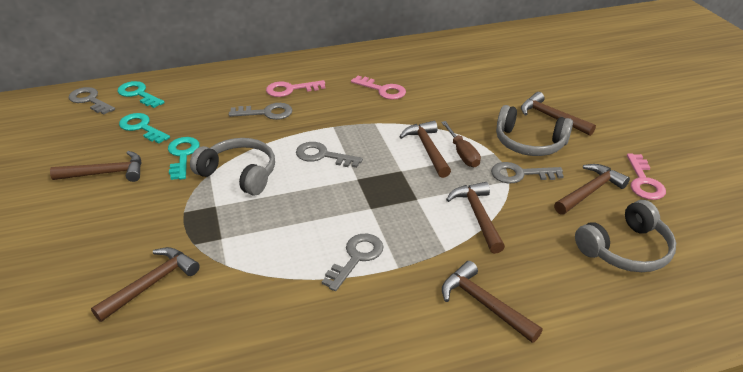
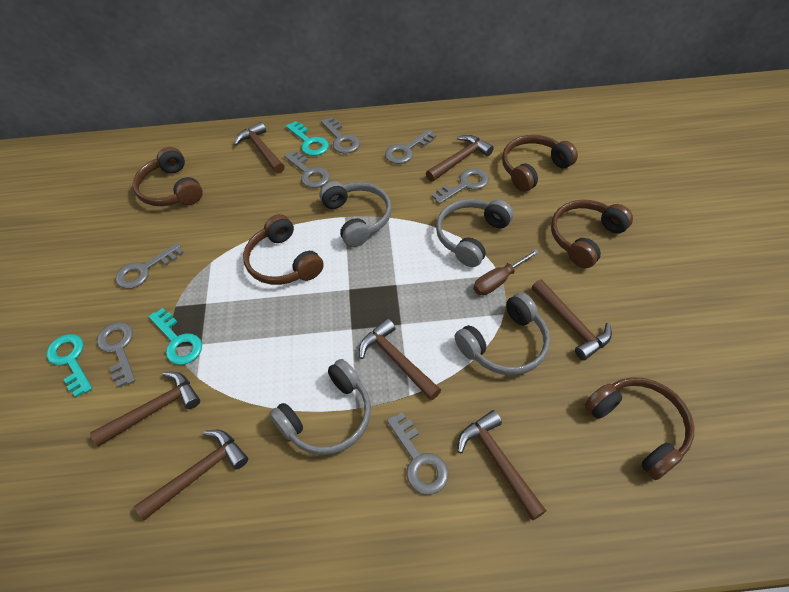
brown headphones: 0 -> 5
grey headphones: 3 -> 4
grey key: 5 -> 7
pink key: 3 -> 0

